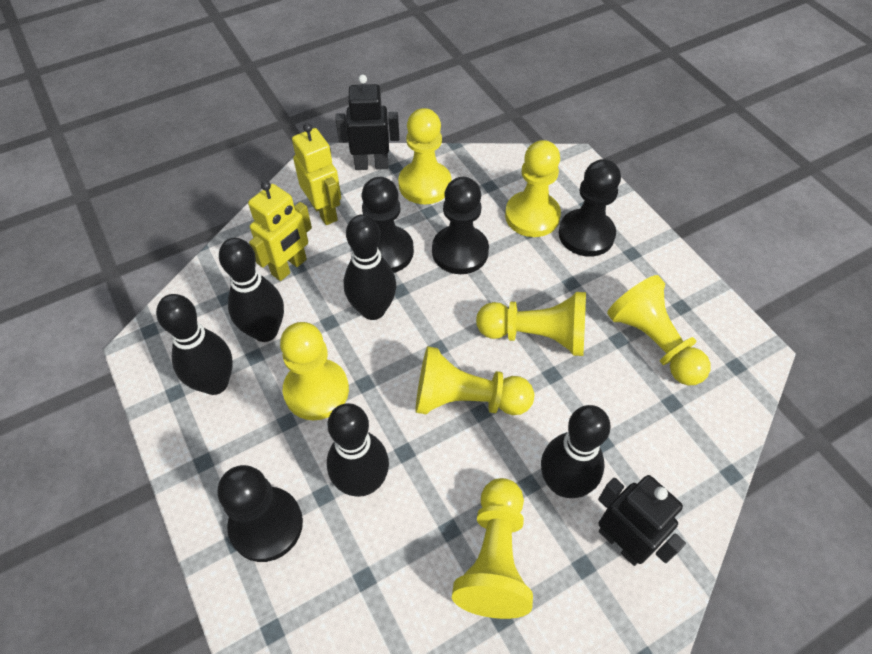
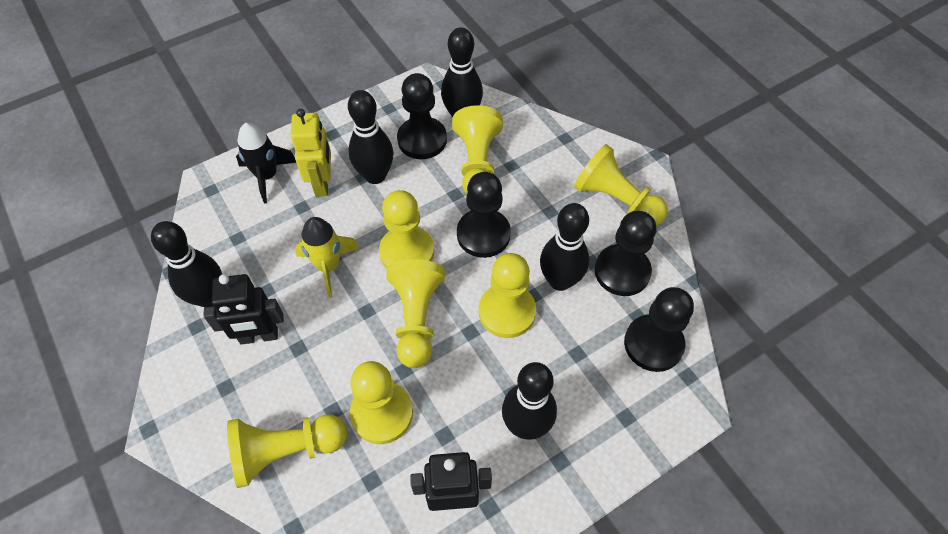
black rocket: 0 -> 1
yellow robot: 2 -> 1
yellow rocket: 0 -> 1

